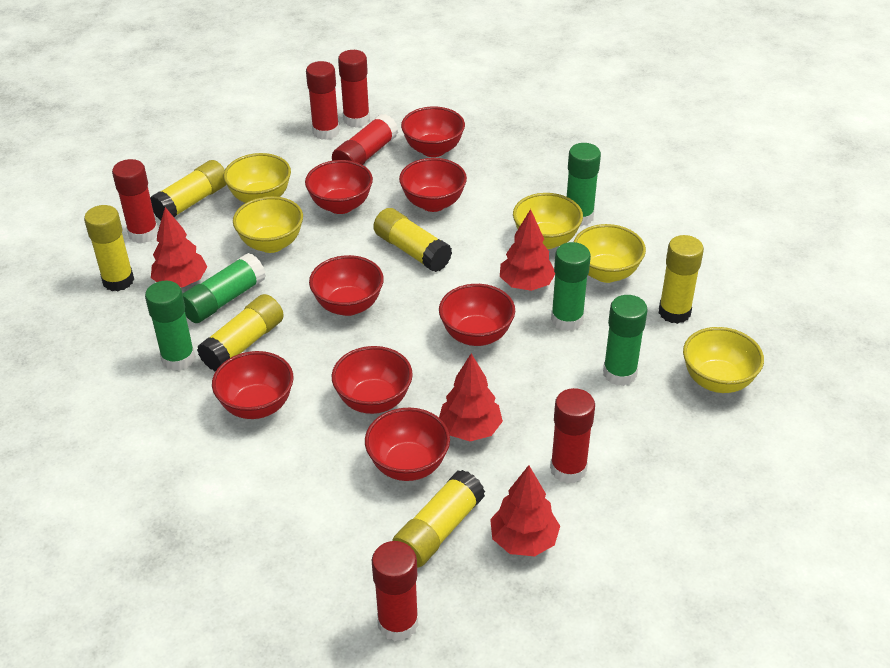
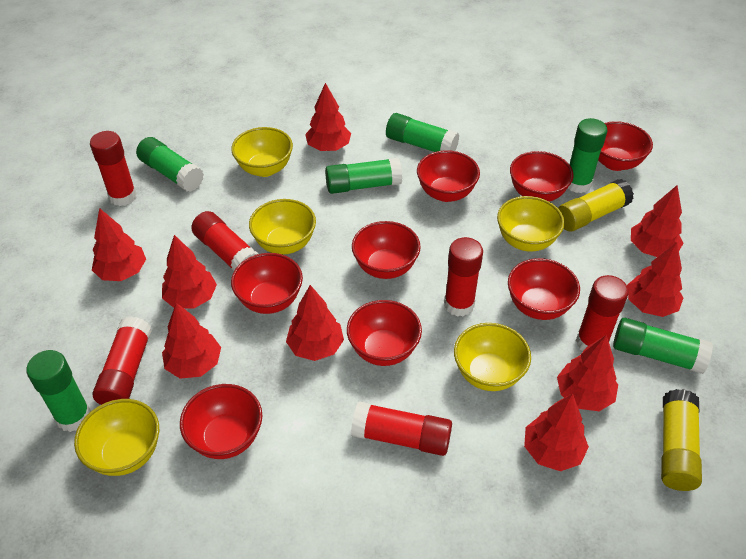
green glue stick: 5 -> 6
red tree: 4 -> 9
yellow glue stick: 6 -> 2

